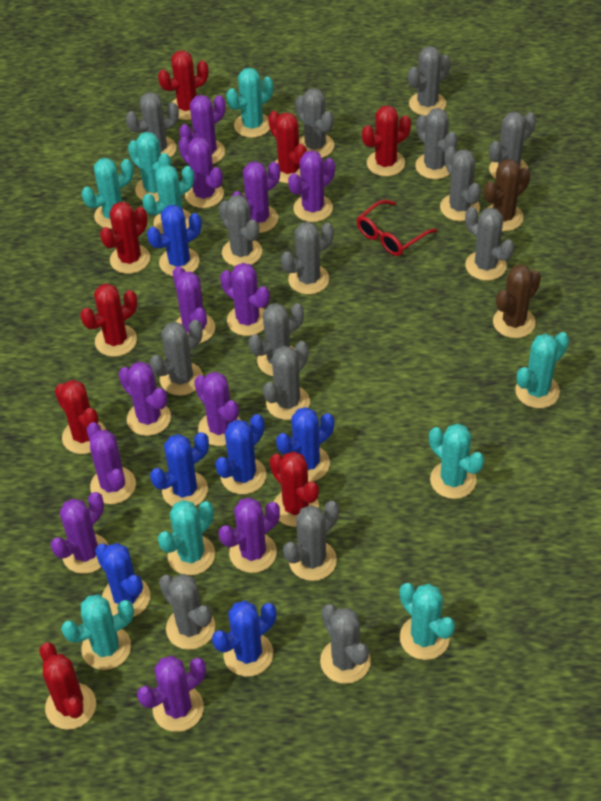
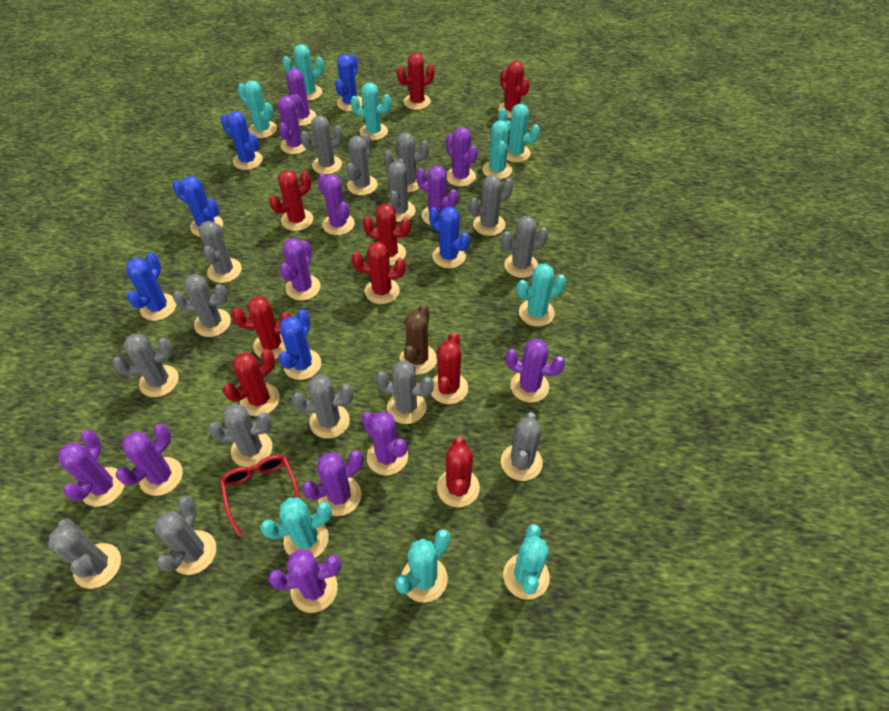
brown cactus: 2 -> 1
red cactus: 8 -> 9

